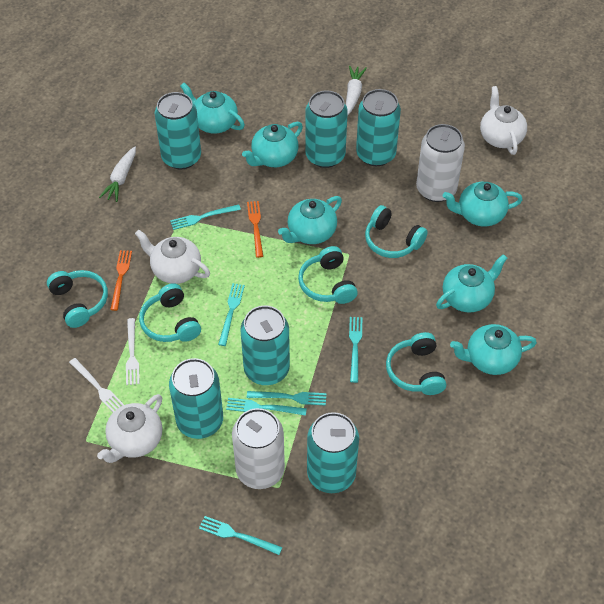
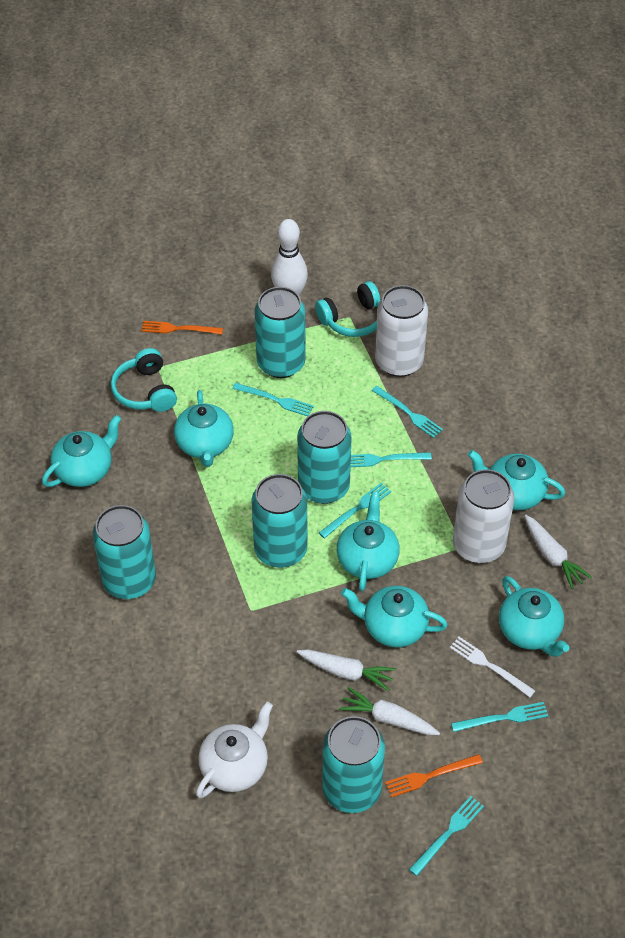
turquoise can: 6 -> 5
turquoise headphones: 5 -> 2
white bowling pin: 0 -> 1
white carrot: 2 -> 3
white fork: 2 -> 1
white teapot: 3 -> 1

